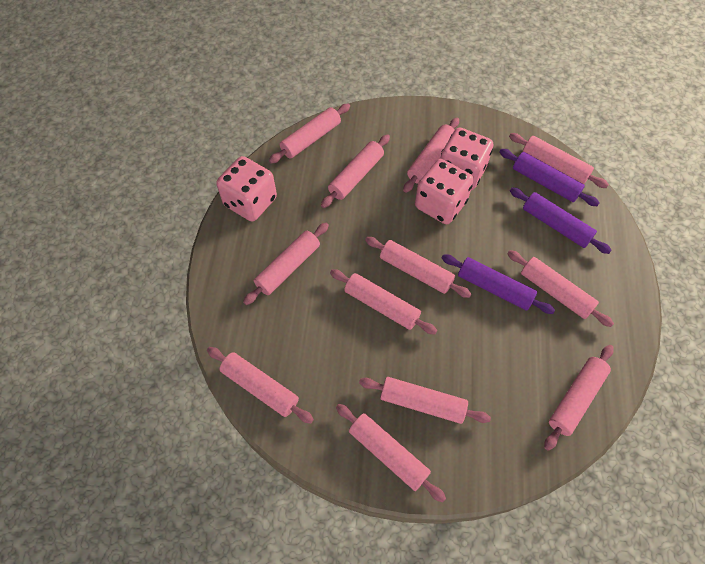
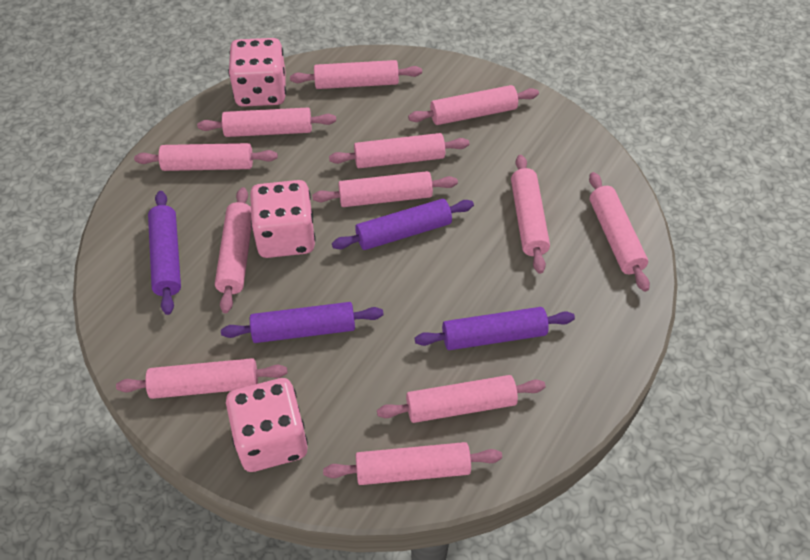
purple rolling pin: 3 -> 4

